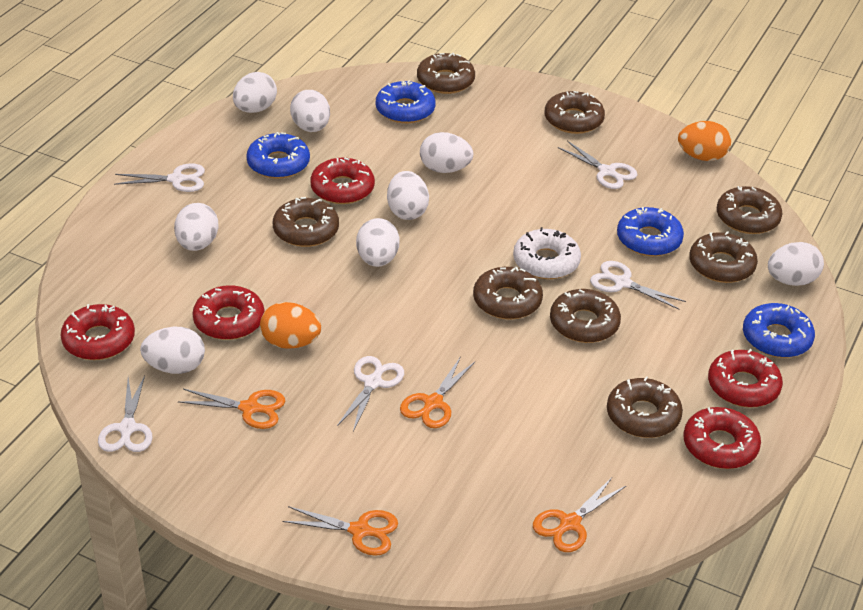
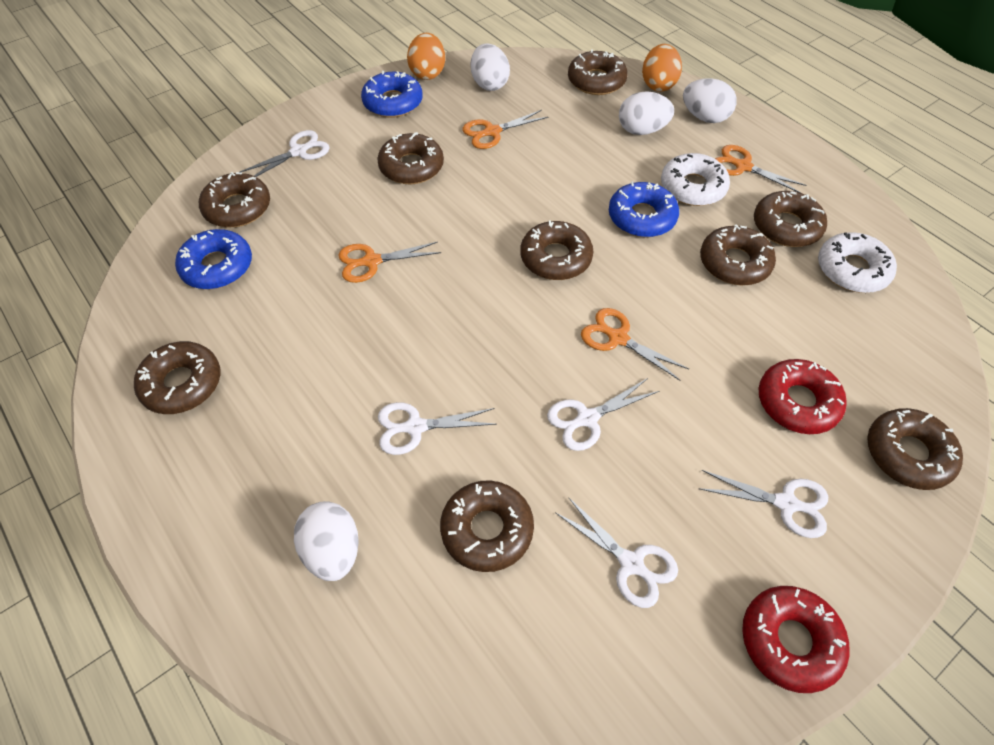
blue donut: 4 -> 3
brown donut: 8 -> 9
red donut: 5 -> 2
white donut: 1 -> 2
white egg: 8 -> 4

